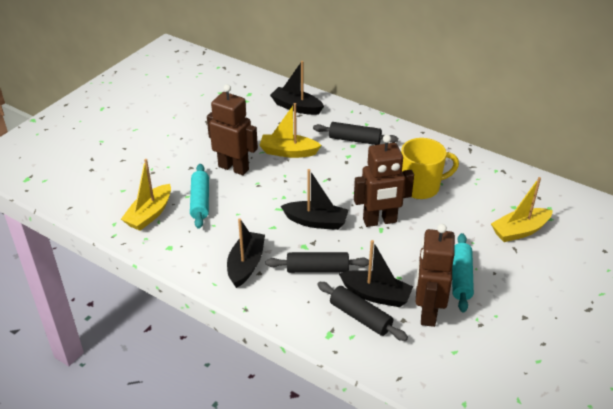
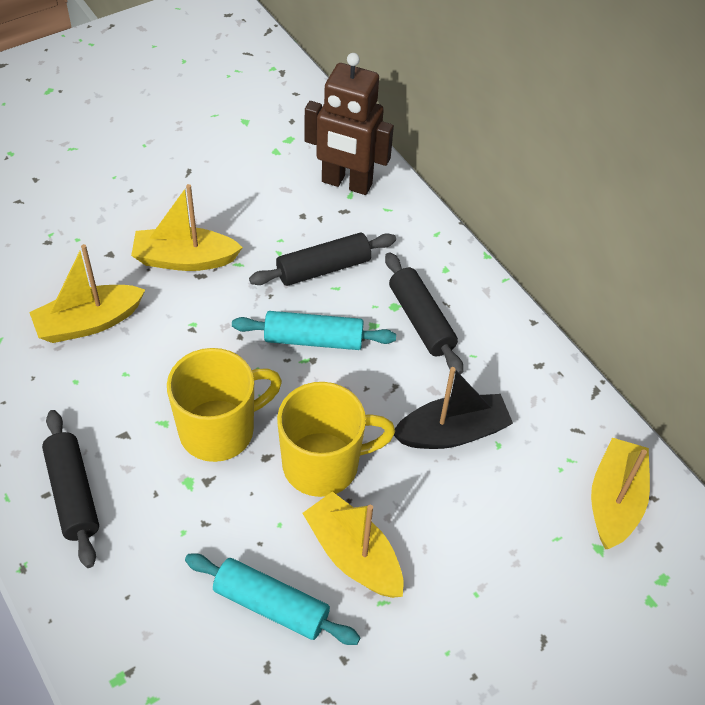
black boat: 4 -> 1
brown robot: 3 -> 1
yellow boat: 3 -> 4
yellow mug: 1 -> 2

